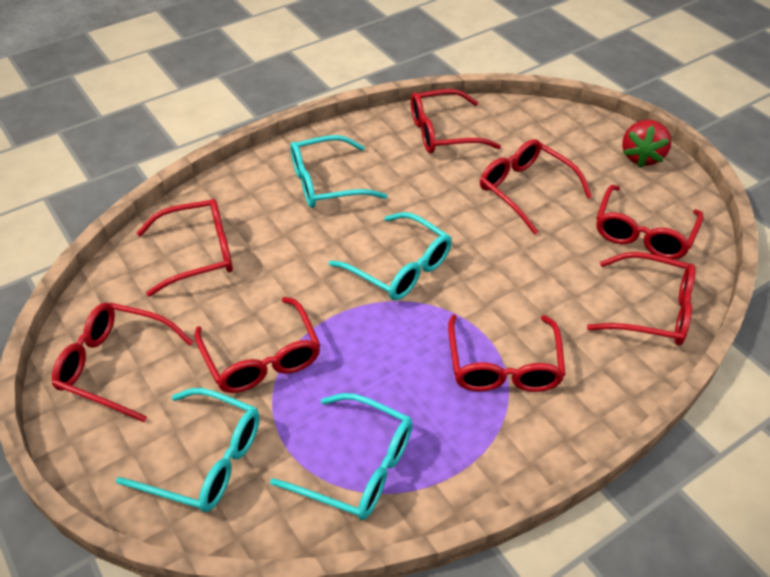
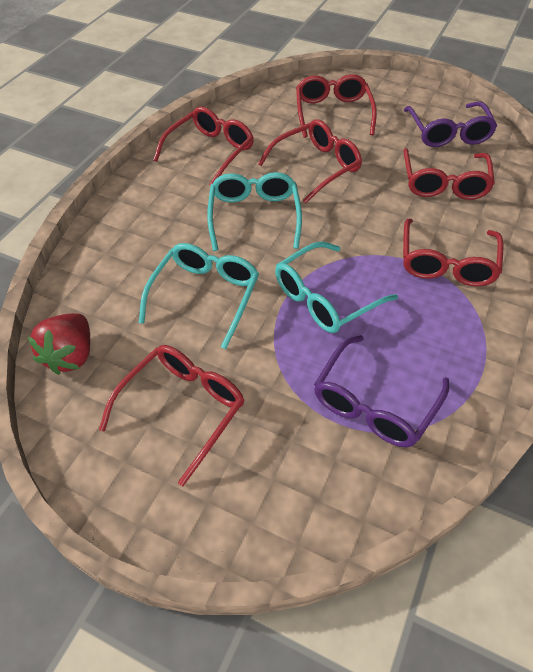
purple glasses: 0 -> 2
red glasses: 8 -> 6
turquoise glasses: 4 -> 3

